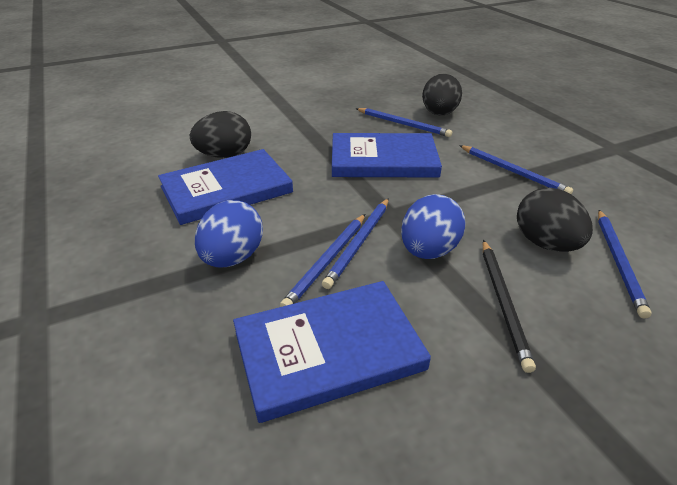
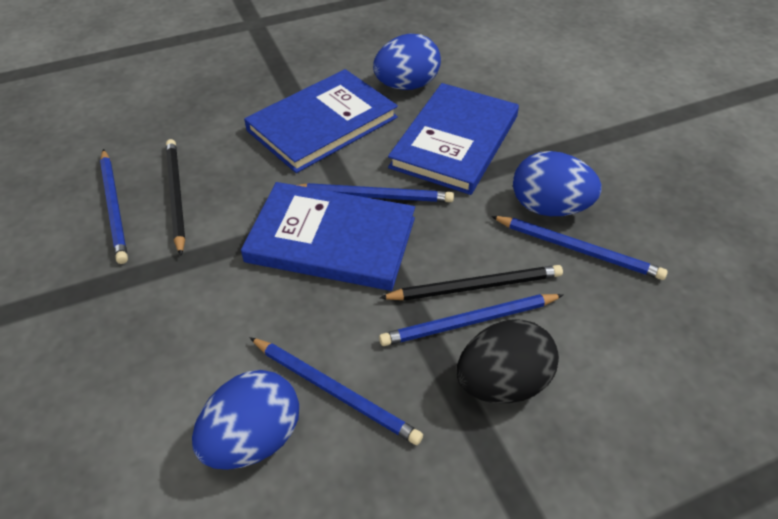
black egg: 3 -> 1
black pencil: 1 -> 2
blue egg: 2 -> 3

